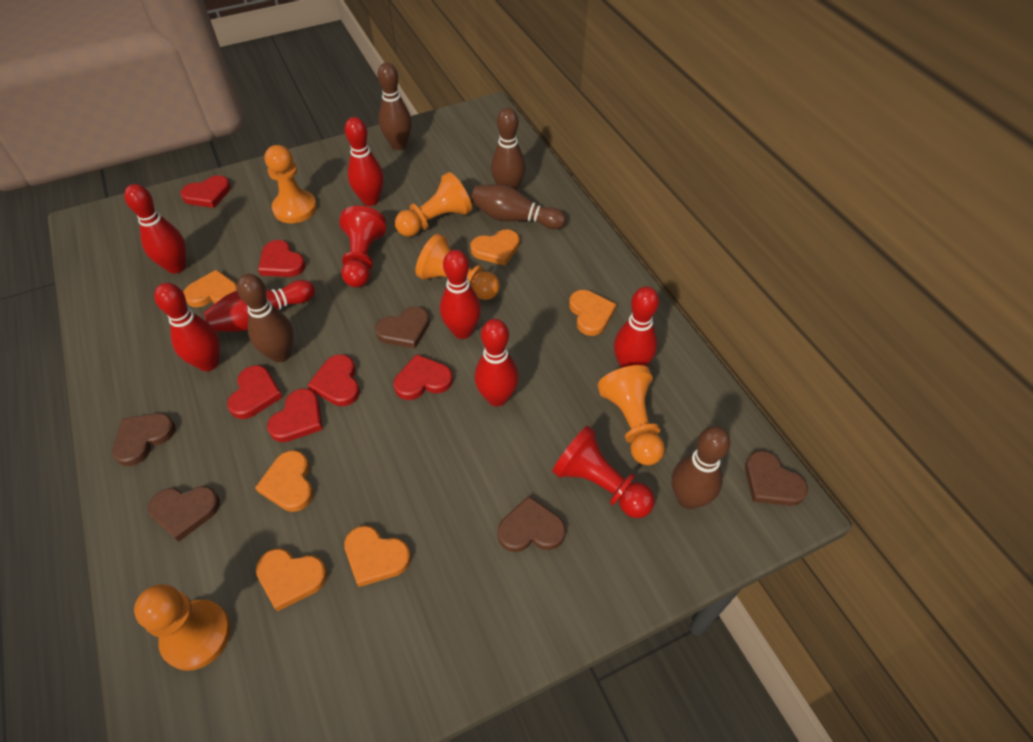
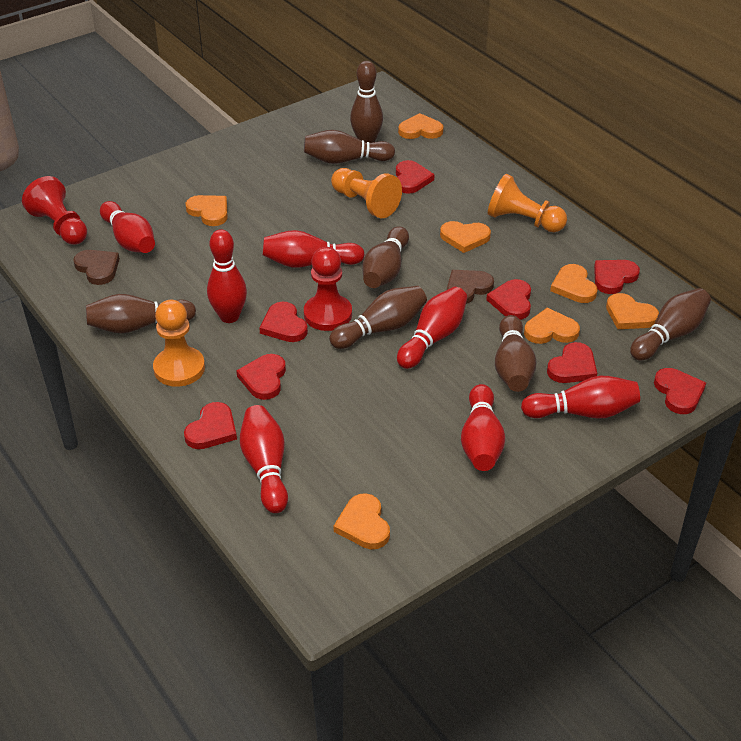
brown bowling pin: 5 -> 7
brown heart: 5 -> 2
orange heart: 6 -> 7
orange pawn: 5 -> 3
red heart: 6 -> 8

